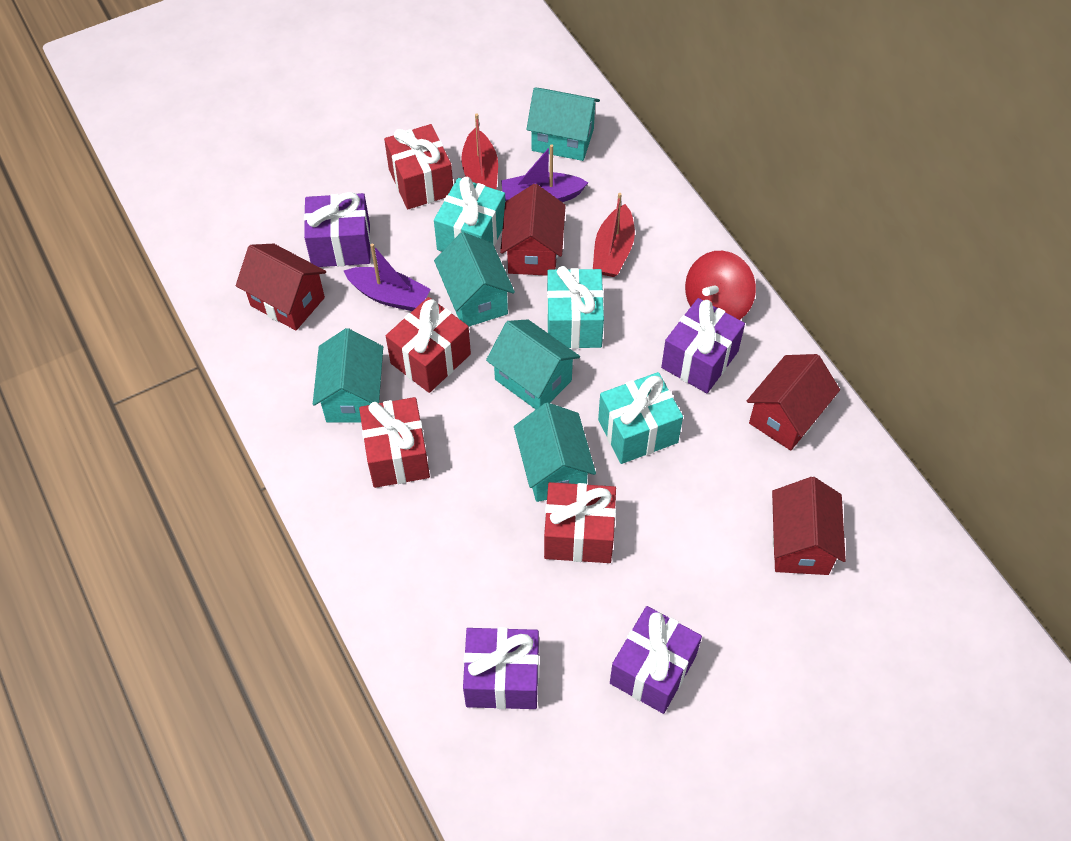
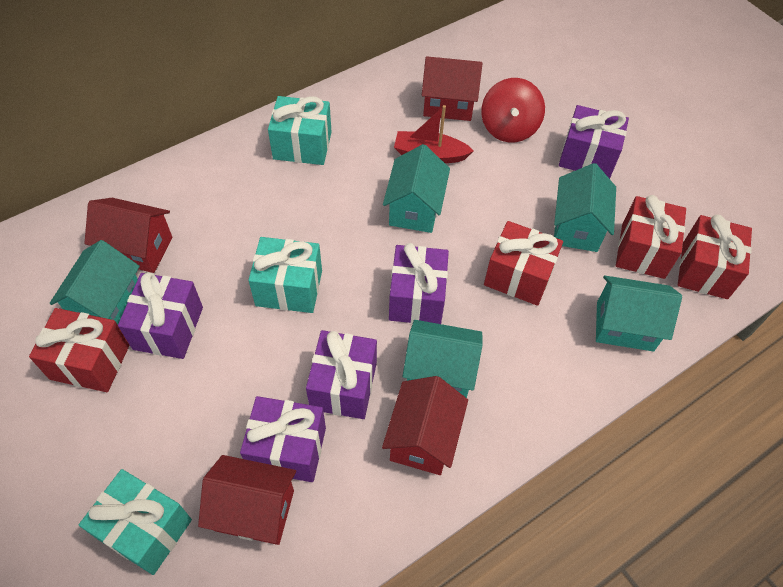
purple boat: 2 -> 0
purple gift: 4 -> 5
red boat: 2 -> 1

